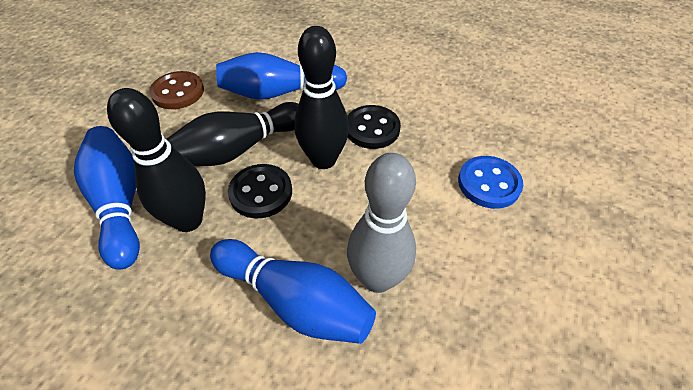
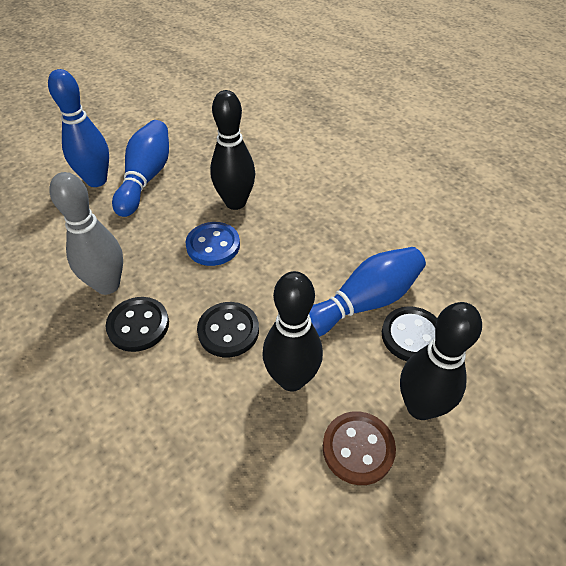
black button: 2 -> 3

